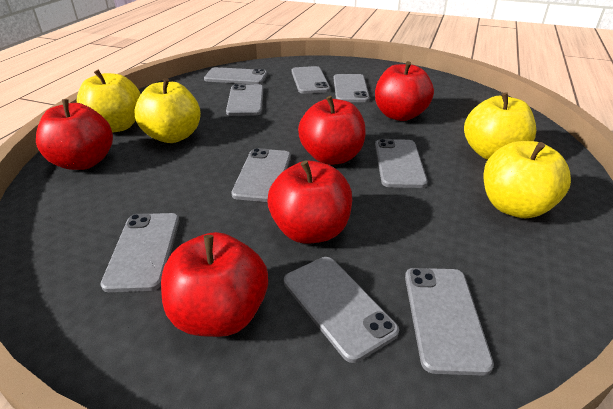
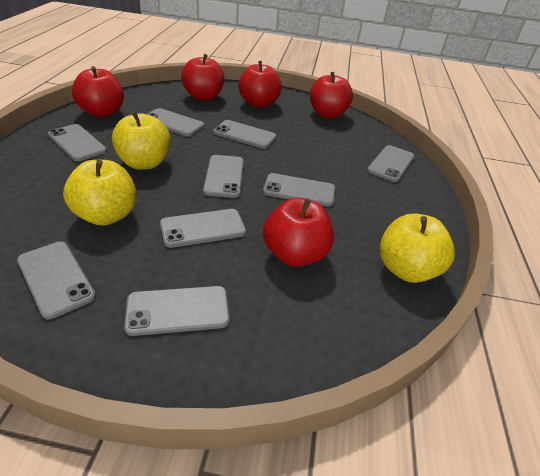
yellow apple: 4 -> 3

